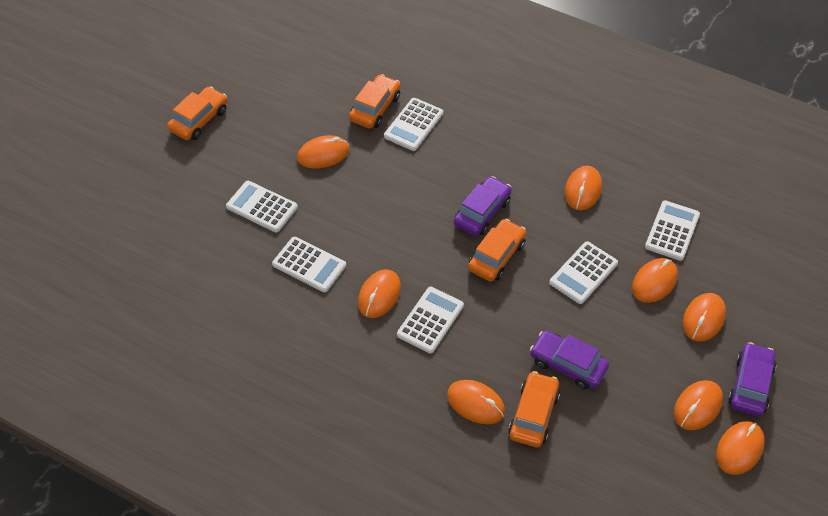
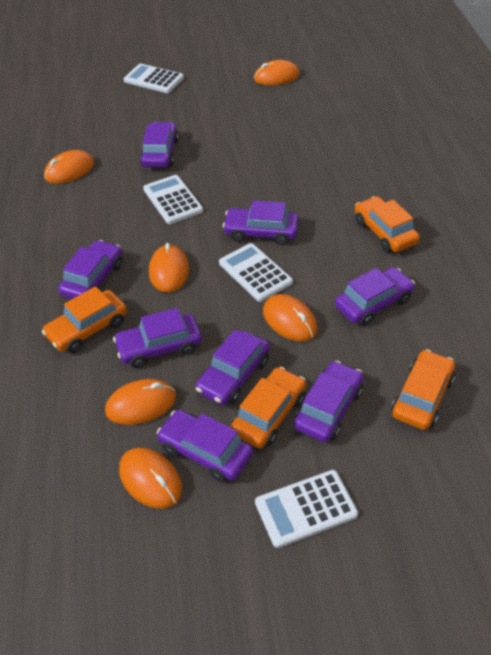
orange mouse: 8 -> 6
purple car: 3 -> 8
white calculator: 6 -> 4

